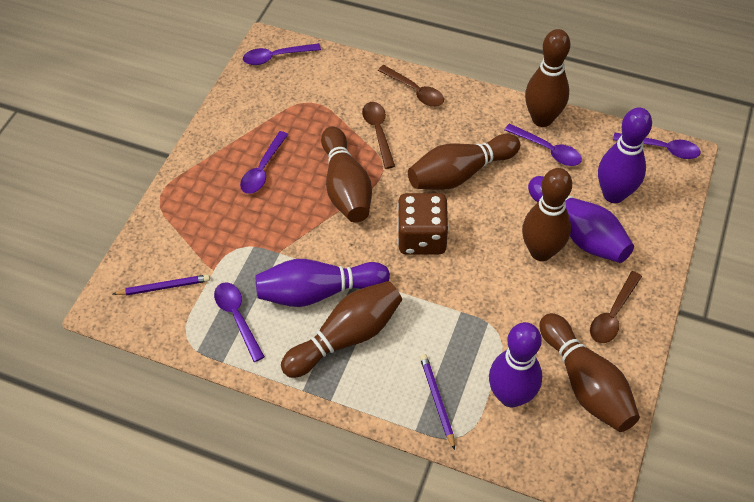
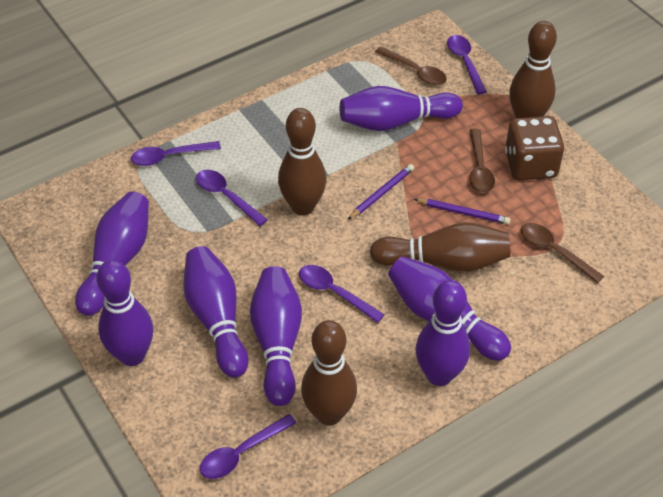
brown bowling pin: 6 -> 4
purple bowling pin: 4 -> 7

